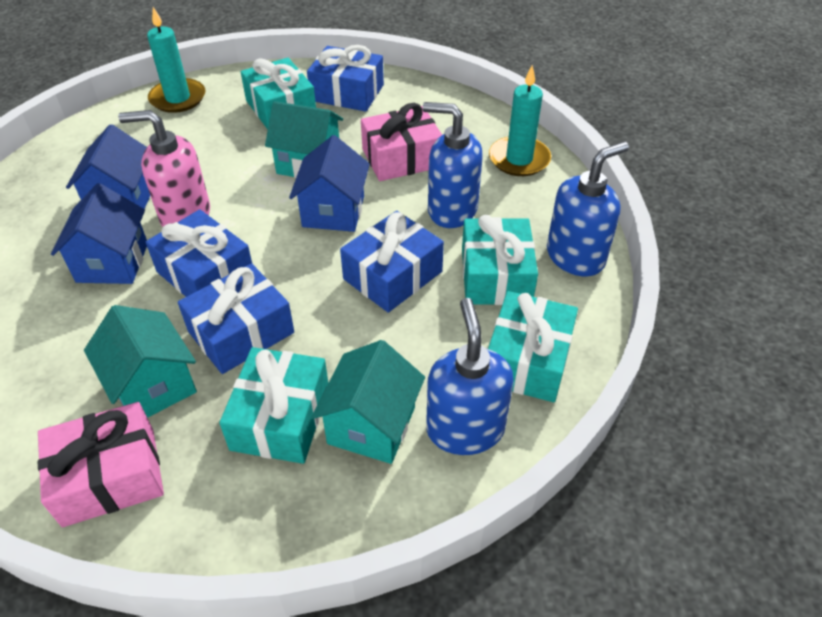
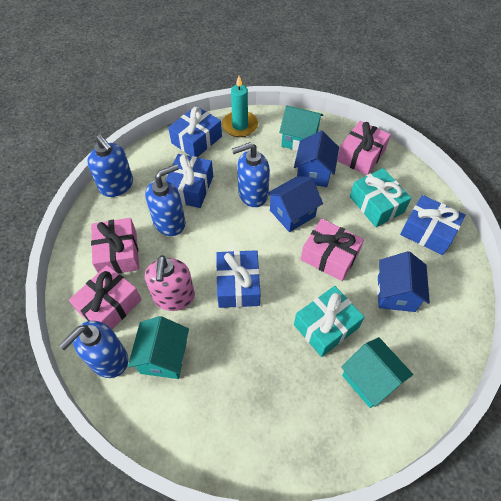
blue soap dispenser: 3 -> 4
pink gift: 2 -> 4
turquoise candle: 2 -> 1
turquoise gift: 4 -> 2

